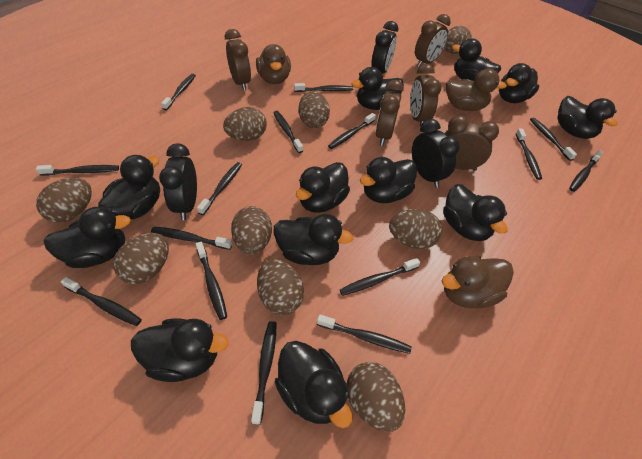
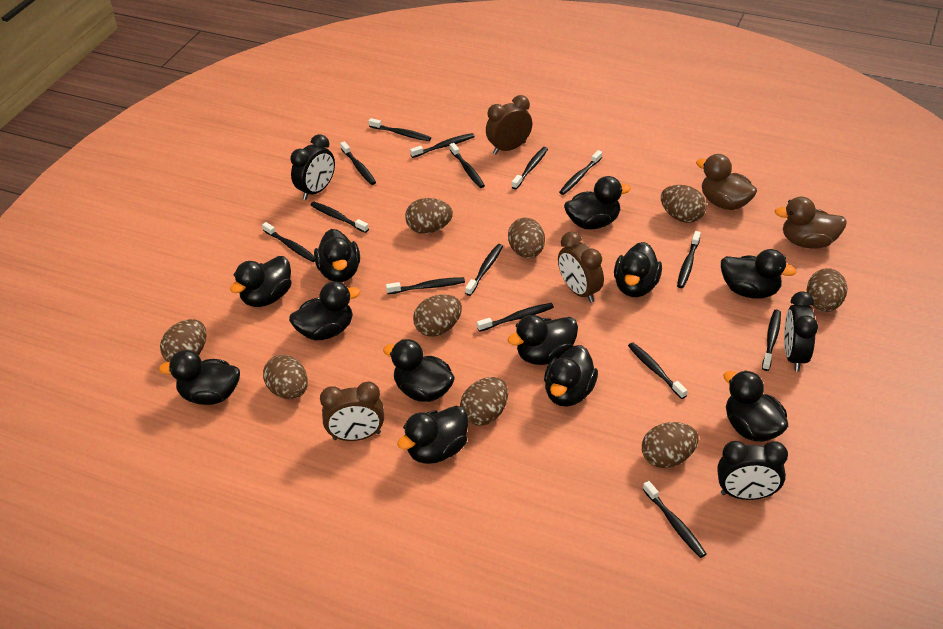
brown clock: 5 -> 3
brown duck: 3 -> 2

